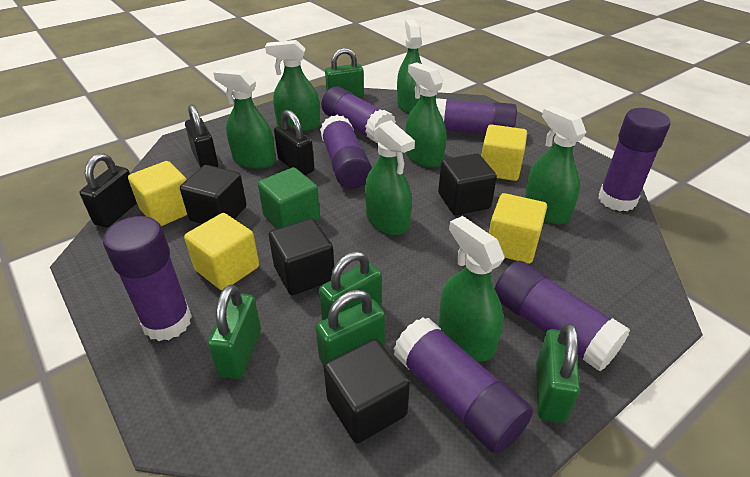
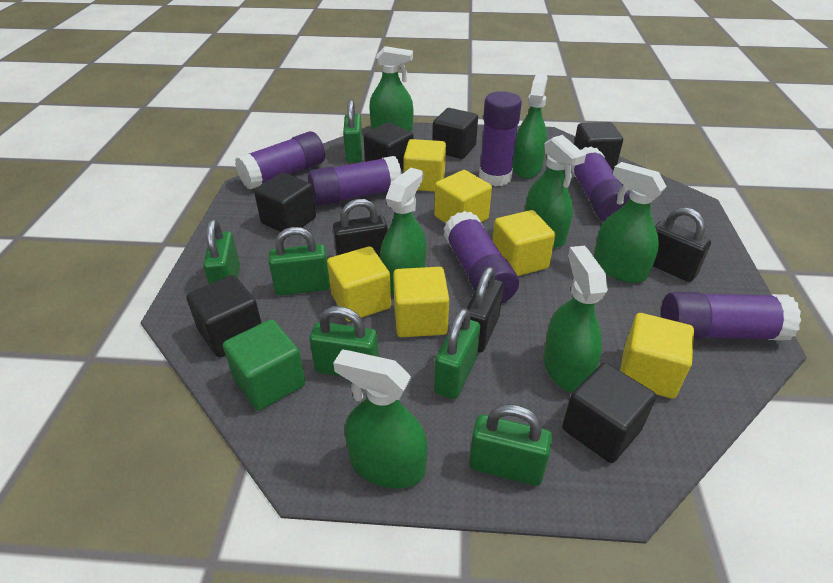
black cube: 4 -> 6
green padlock: 5 -> 6
purple glue stick: 7 -> 6
yellow cube: 4 -> 6

